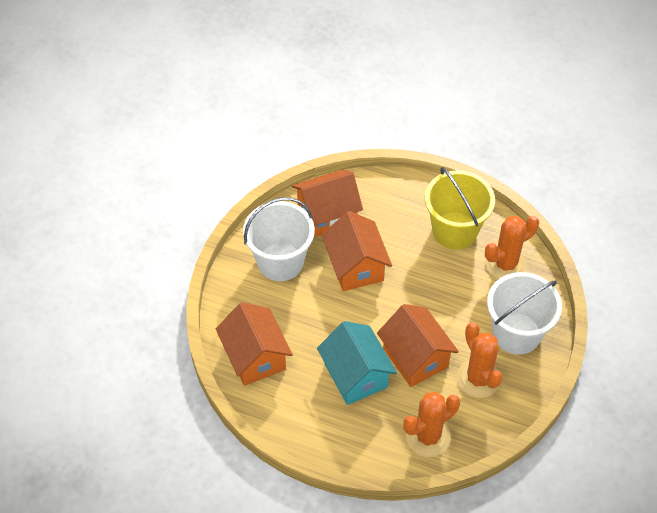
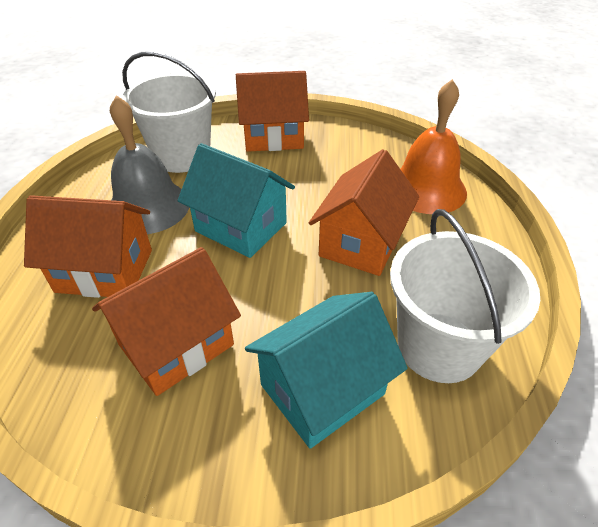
grey bell: 0 -> 1
orange bell: 0 -> 1
orange cactus: 3 -> 0
turquoise house: 1 -> 2
yellow bucket: 1 -> 0

